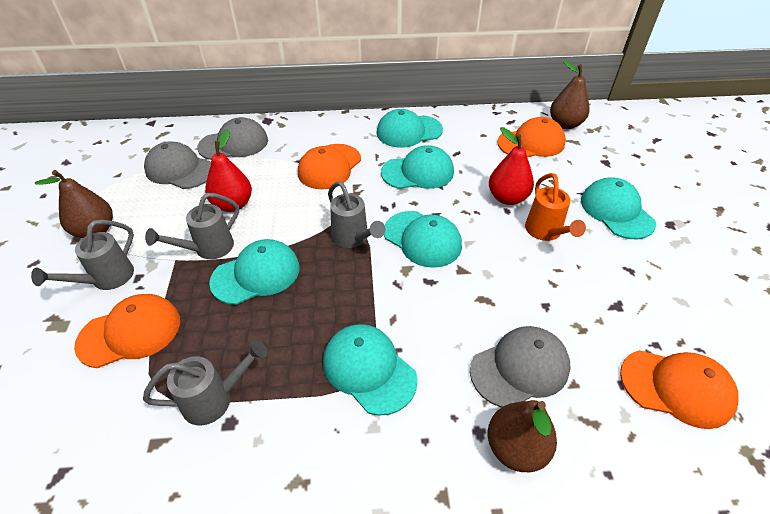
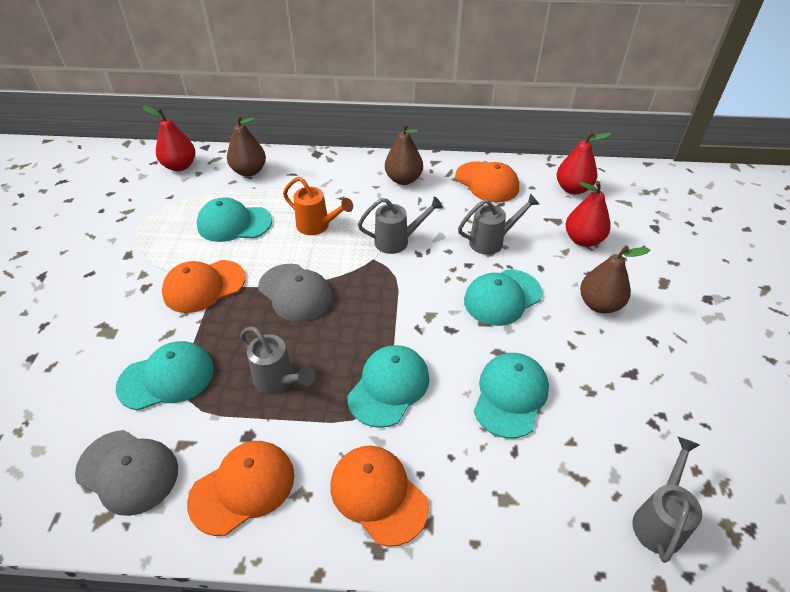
grey cap: 3 -> 2
red pear: 2 -> 3
turquoise cap: 6 -> 5

